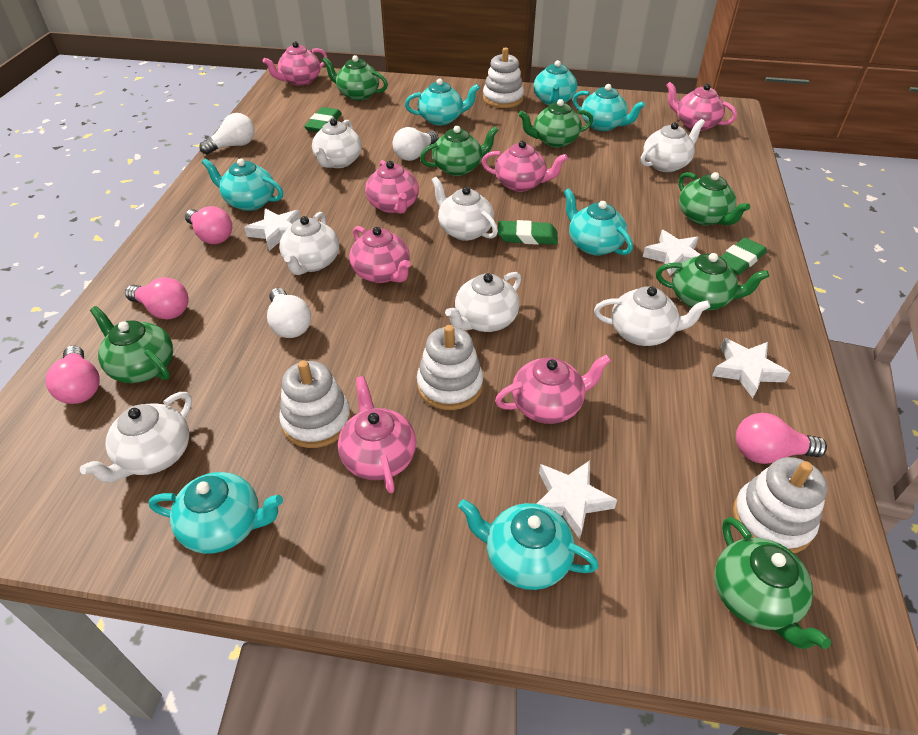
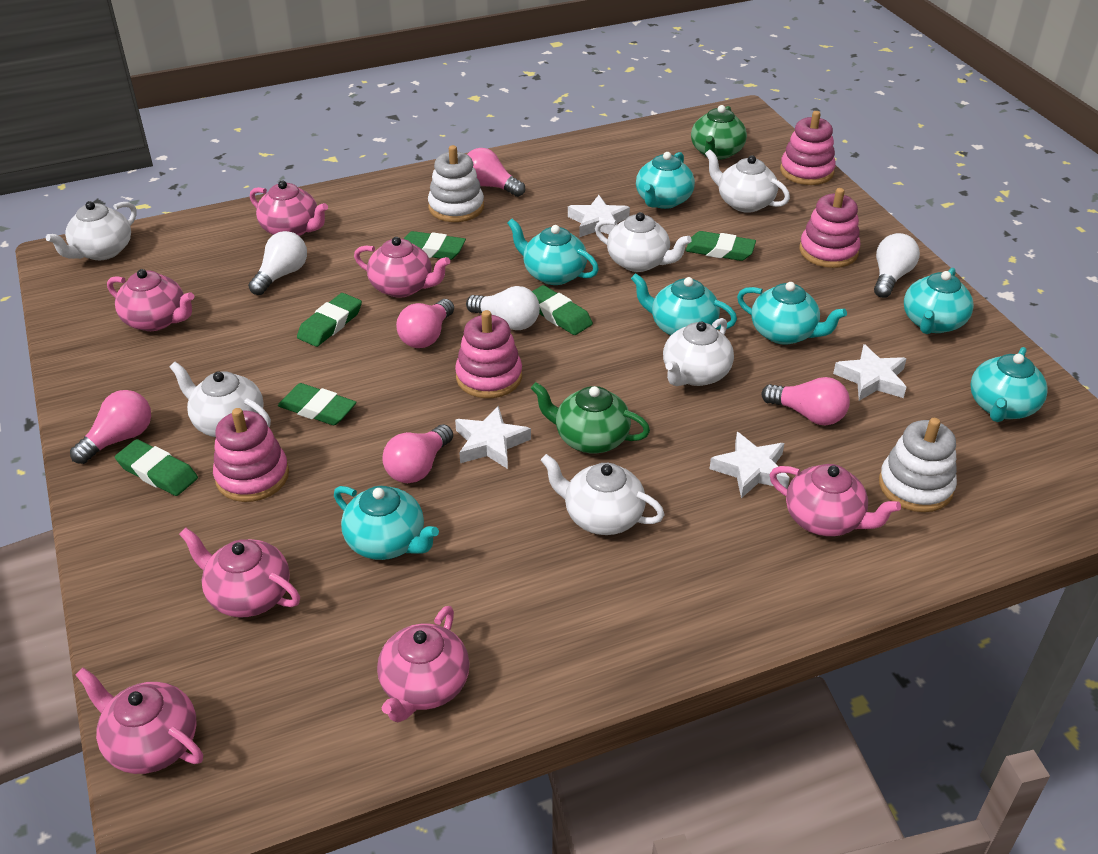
green eraser: 3 -> 6
green teapot: 7 -> 2
pink light bulb: 4 -> 5
pink stacking toy: 0 -> 4
white stacking toy: 4 -> 2
white teapot: 7 -> 6

